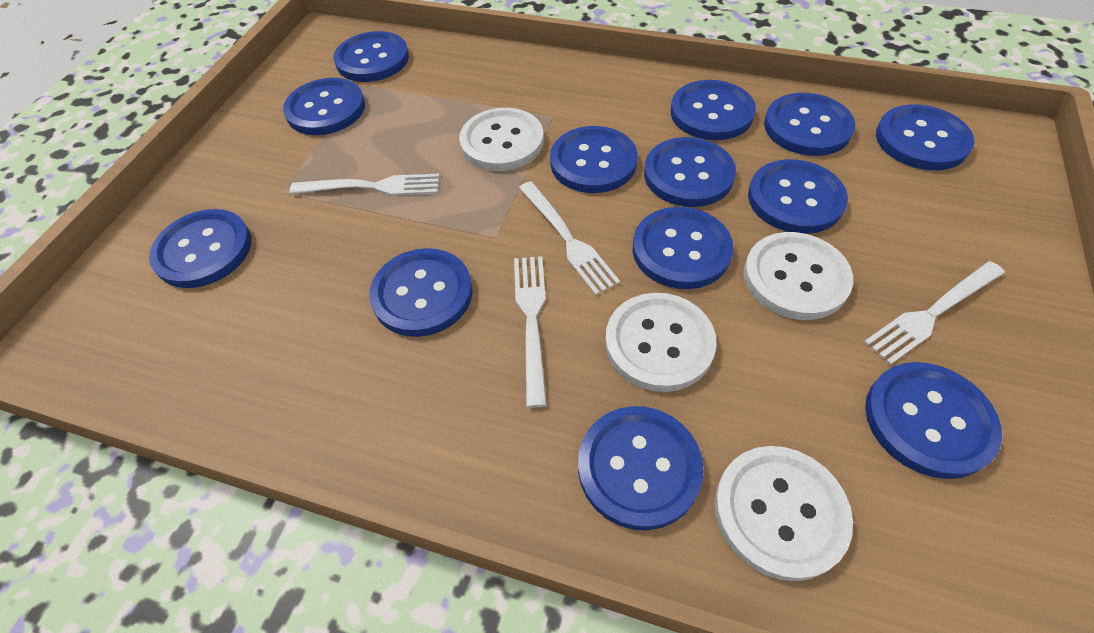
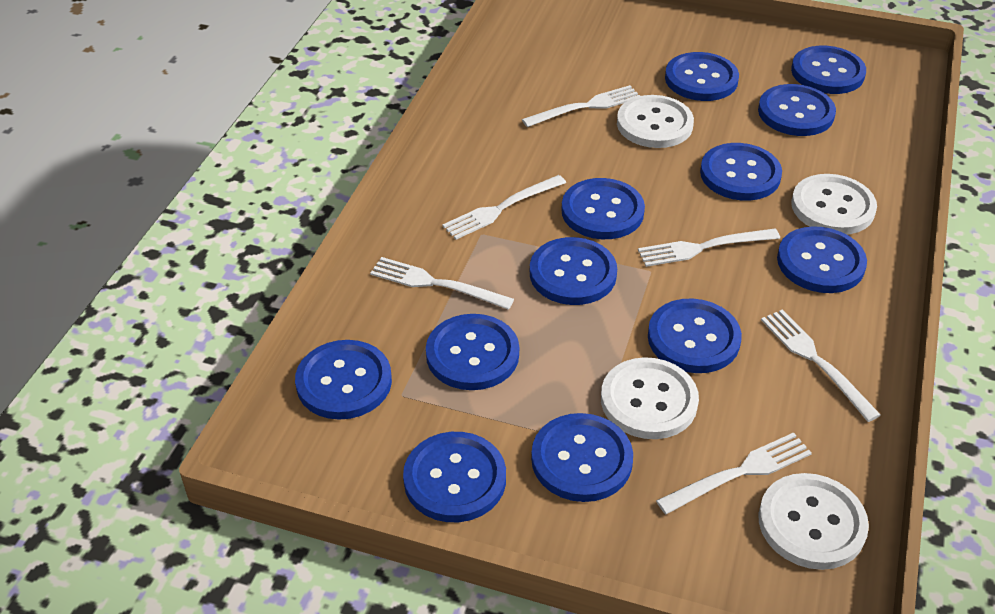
blue button: 13 -> 12
white fork: 4 -> 6

